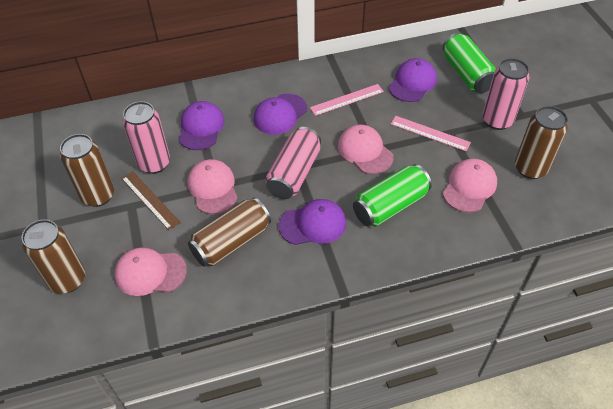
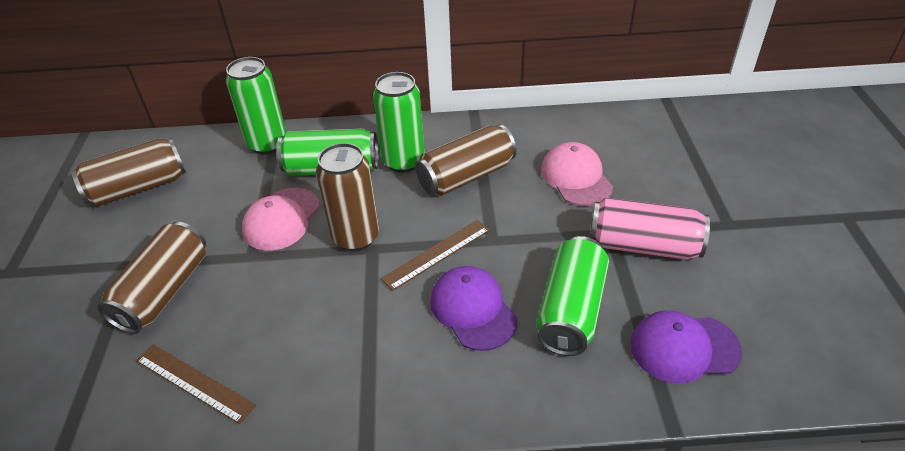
brown ruler: 1 -> 2
green can: 2 -> 4
pink can: 3 -> 1
pink cap: 4 -> 2
pink ruler: 2 -> 0
purple cap: 4 -> 2

